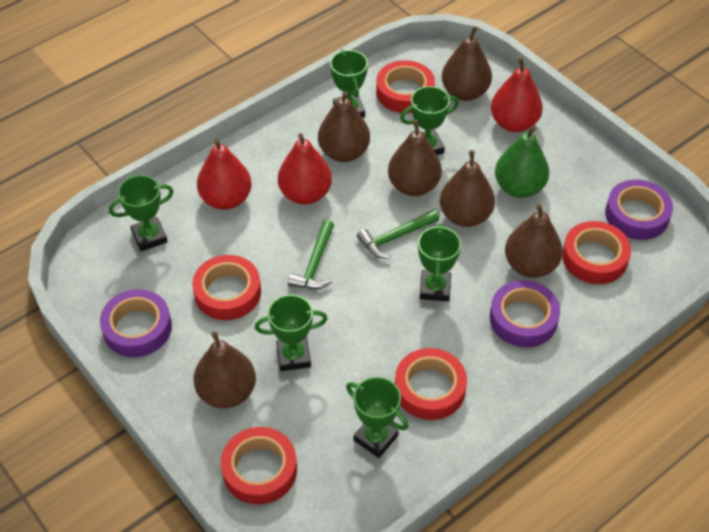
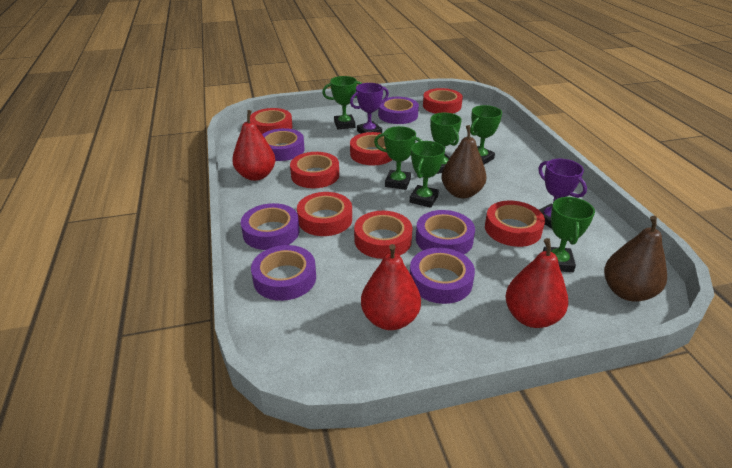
brown pear: 6 -> 2
green hammer: 2 -> 0
green pear: 1 -> 0
purple tape: 3 -> 6
purple trophy: 0 -> 2
red tape: 5 -> 7

